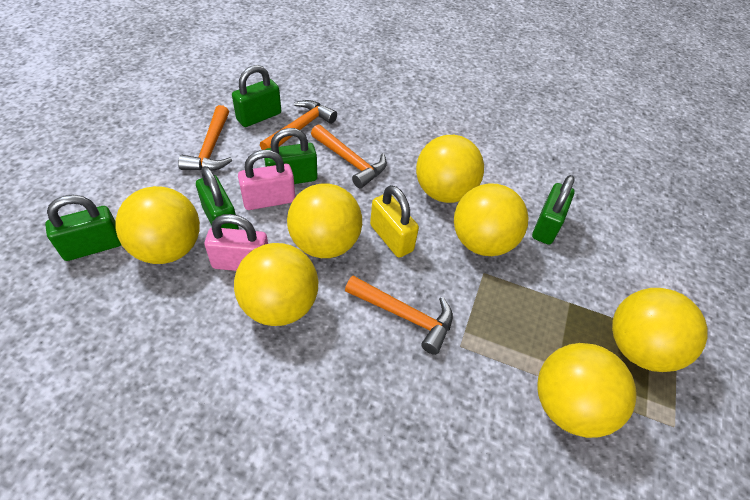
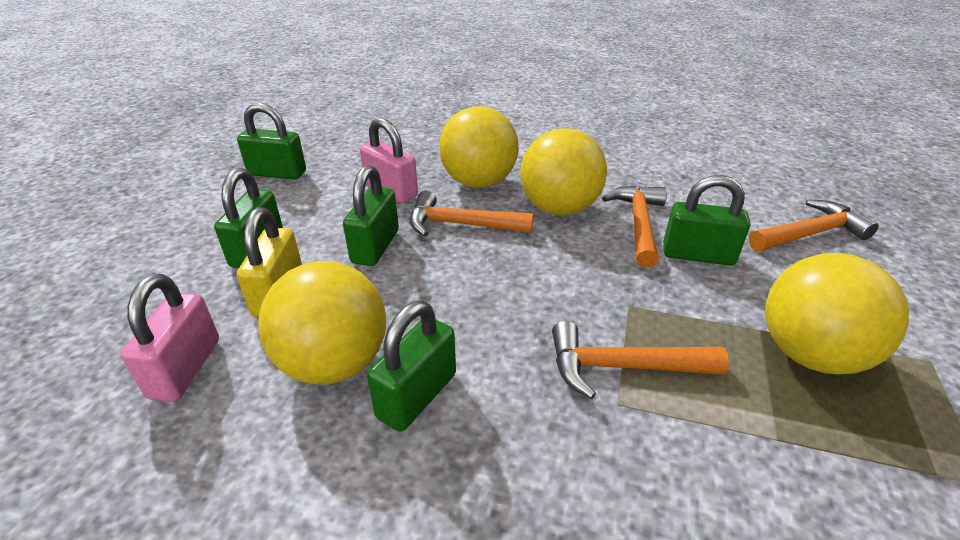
yellow ball: 7 -> 4

